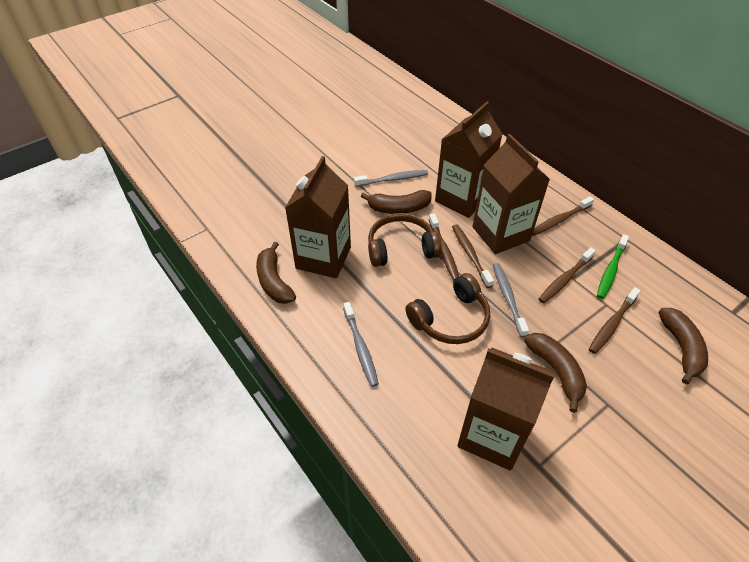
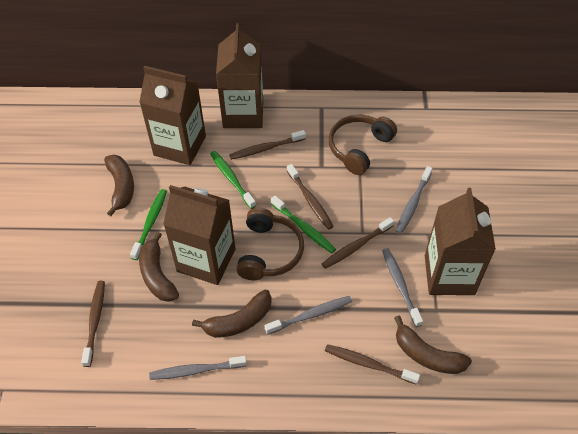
green toothbrush: 1 -> 3
grey toothbrush: 3 -> 4

